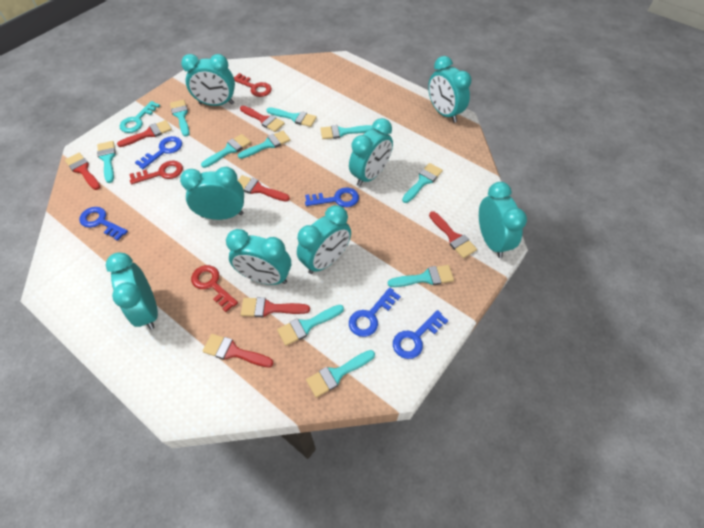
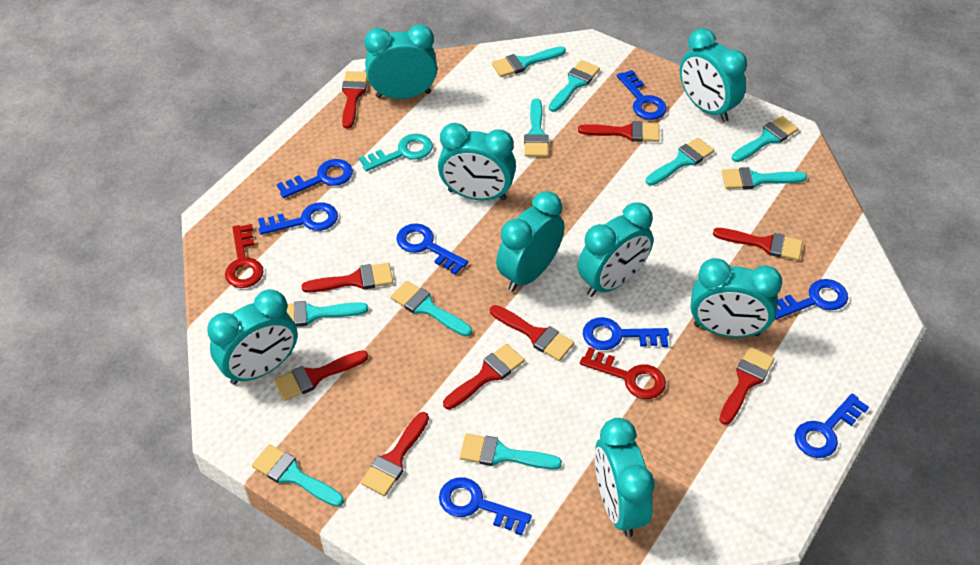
blue key: 5 -> 8
red brush: 7 -> 9
red key: 3 -> 2

